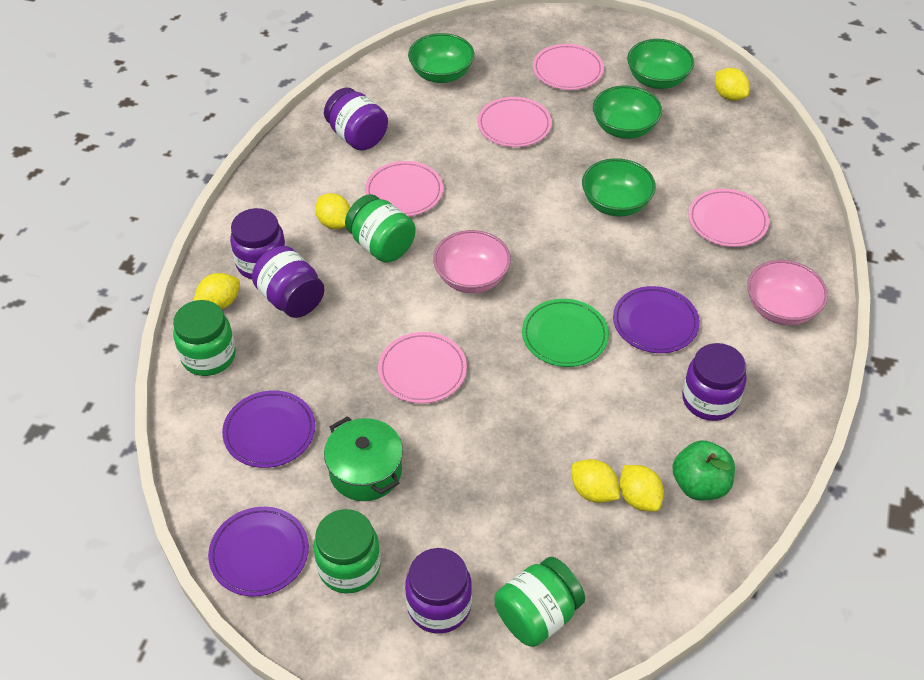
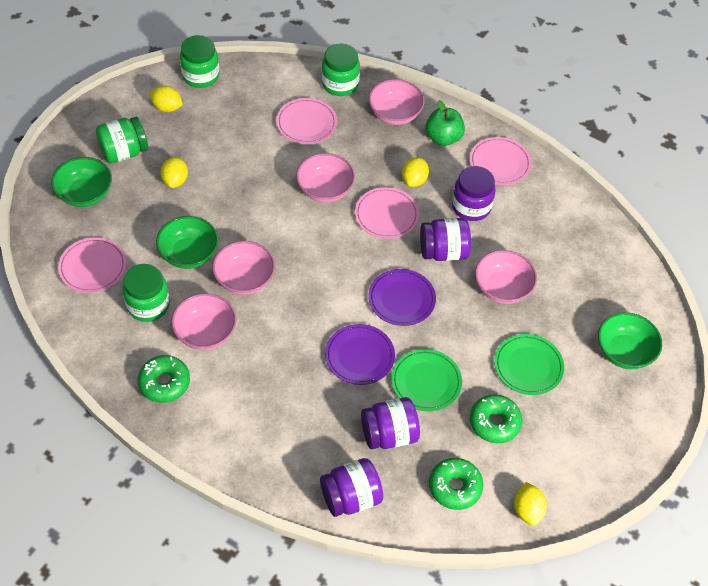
green bowl: 4 -> 3
green donut: 0 -> 3
green plate: 1 -> 2
green pot: 1 -> 0
pink bowl: 2 -> 5
pink plate: 5 -> 4
purple jar: 5 -> 4
purple plate: 3 -> 2
yellow lemon: 5 -> 4

